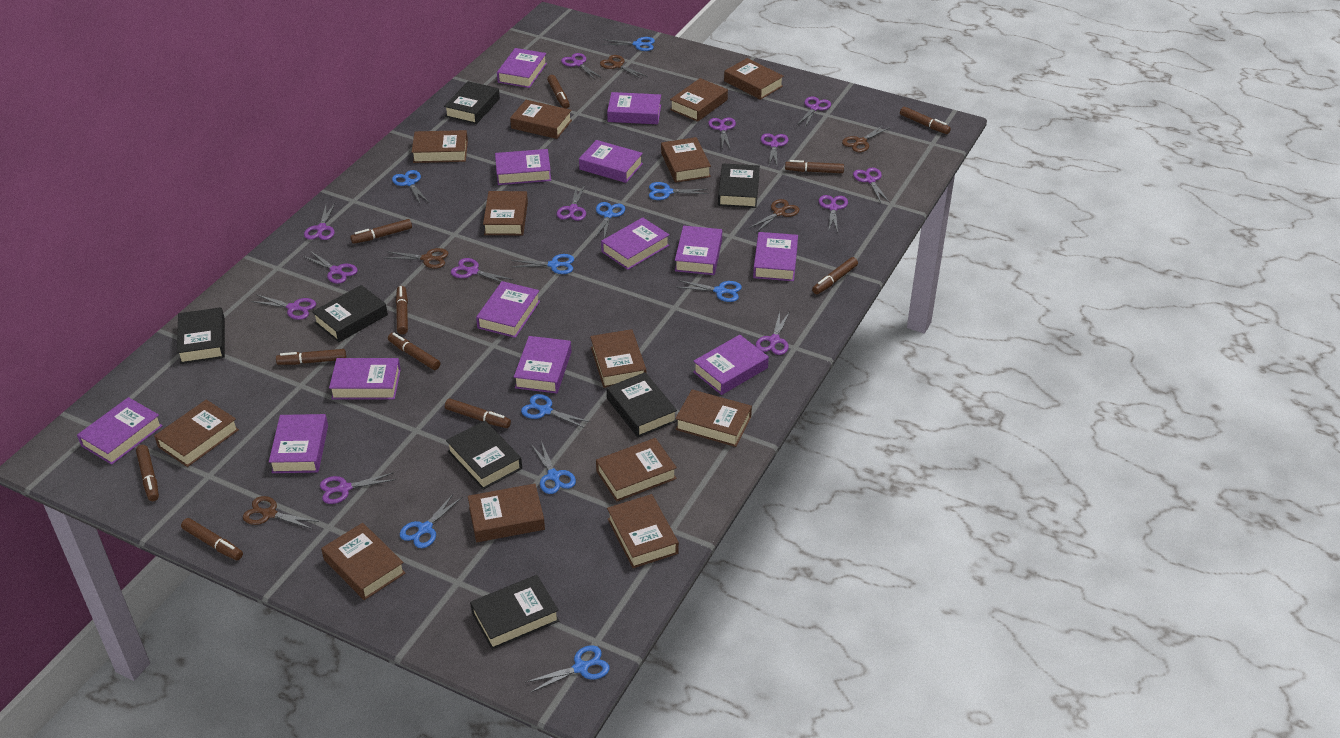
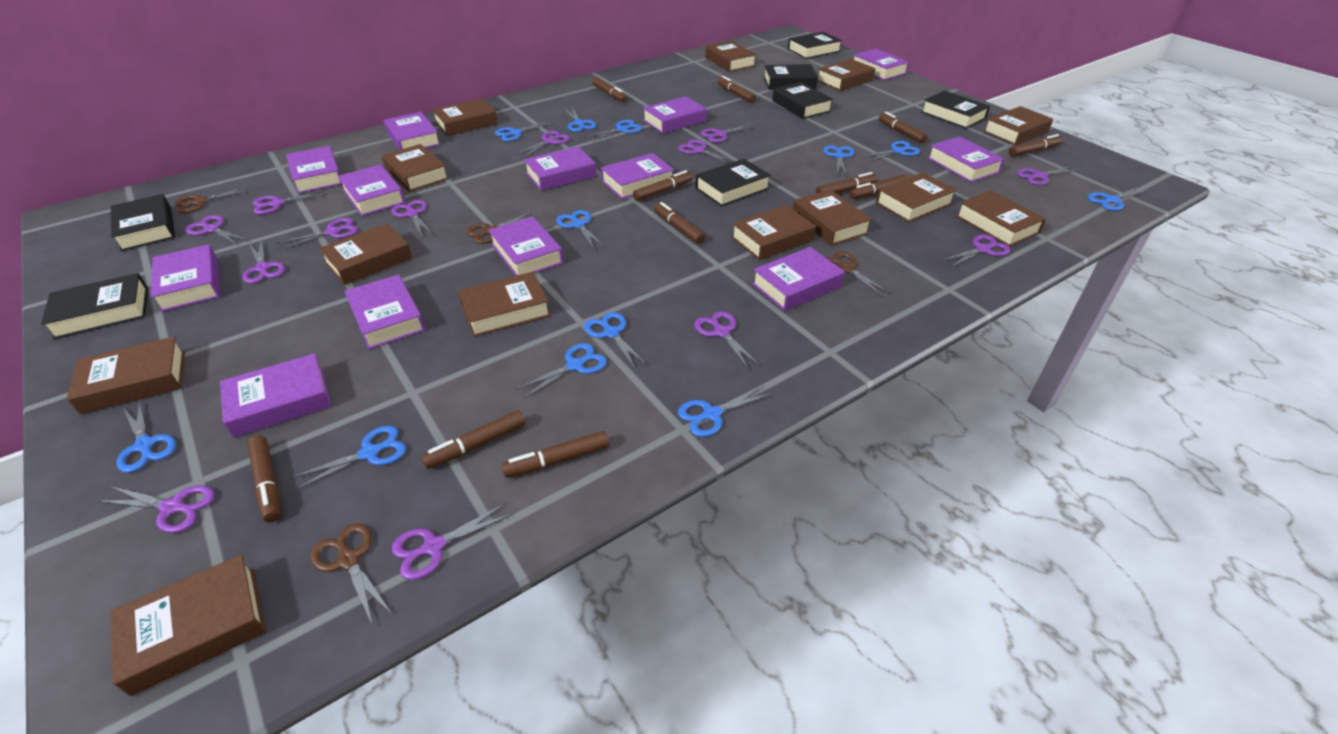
blue scissors: 10 -> 12
brown scissors: 5 -> 4

